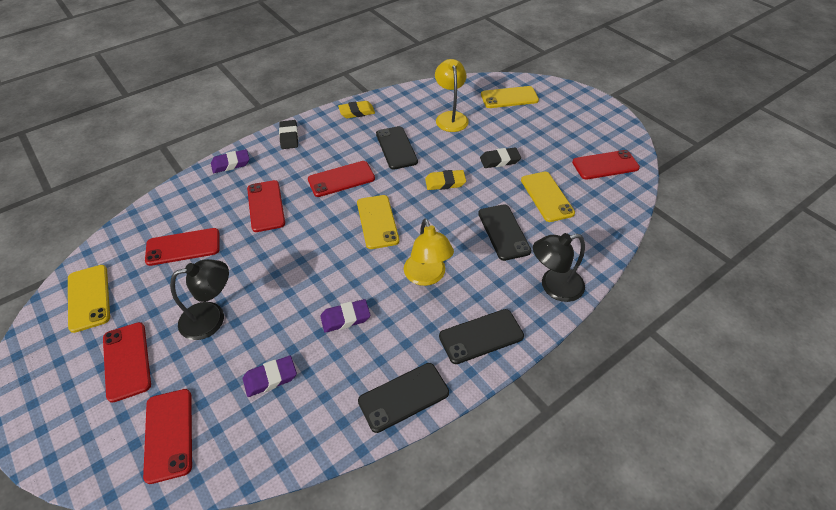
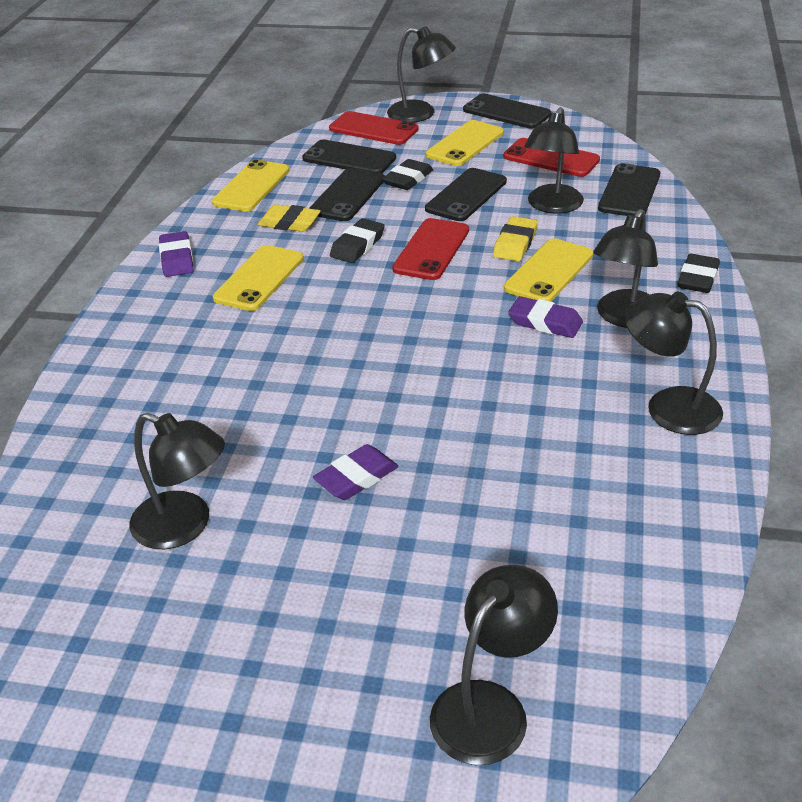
black eraser: 2 -> 3
black lamp: 2 -> 6
black phone: 4 -> 5
red phone: 6 -> 3
yellow lamp: 2 -> 0

